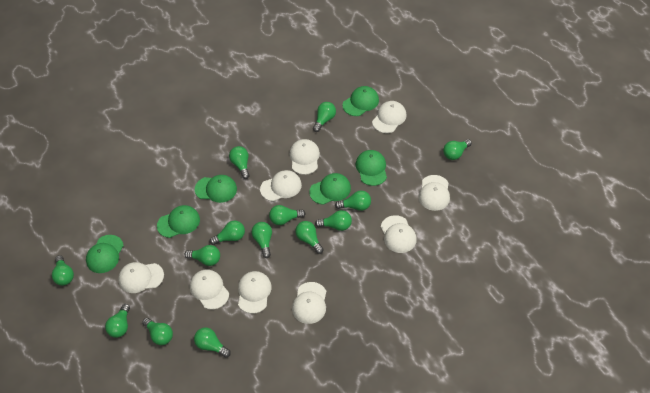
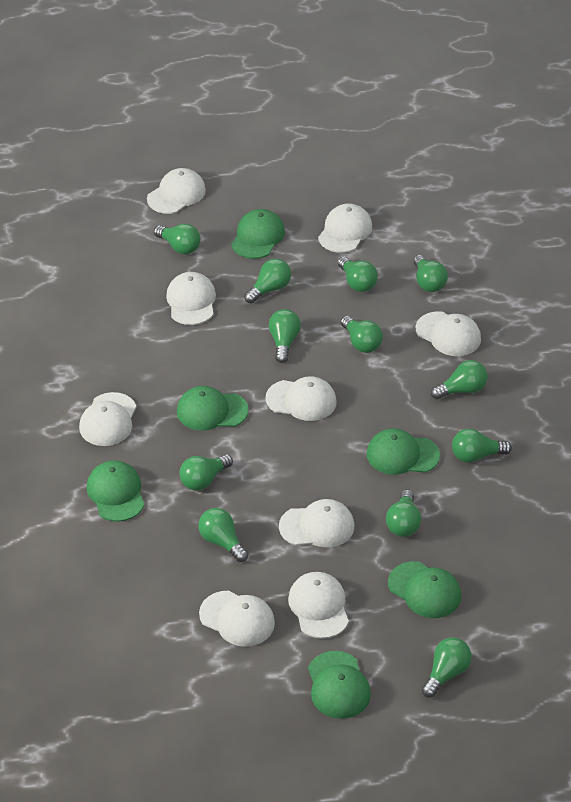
green light bulb: 14 -> 12

